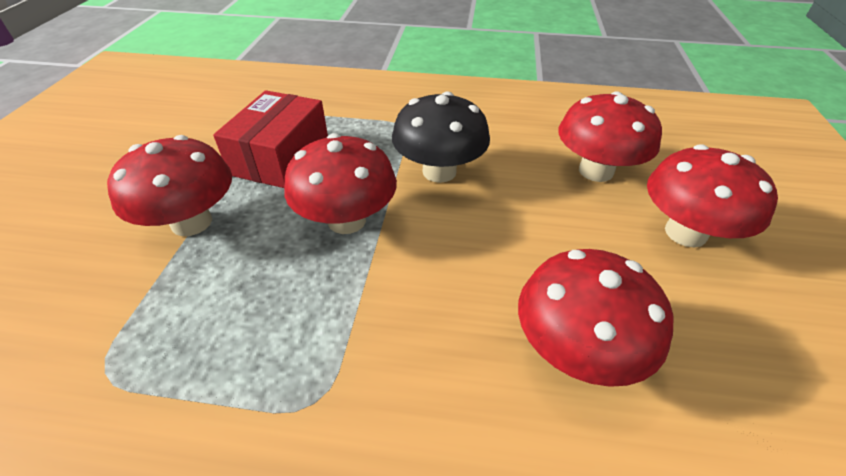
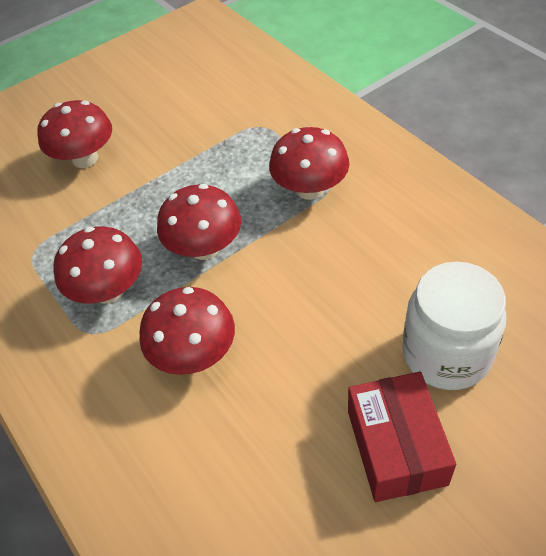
black mushroom: 1 -> 0
white jar: 0 -> 1

